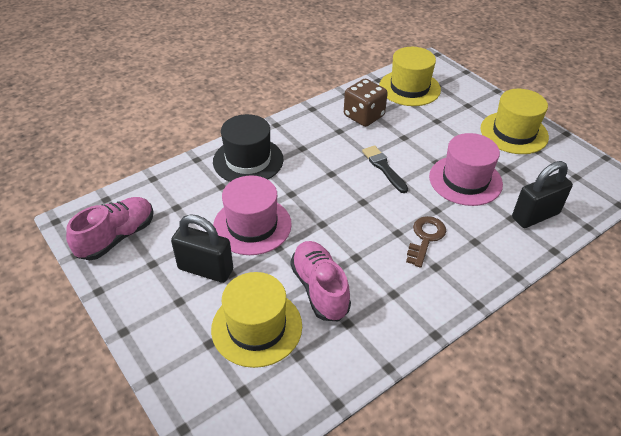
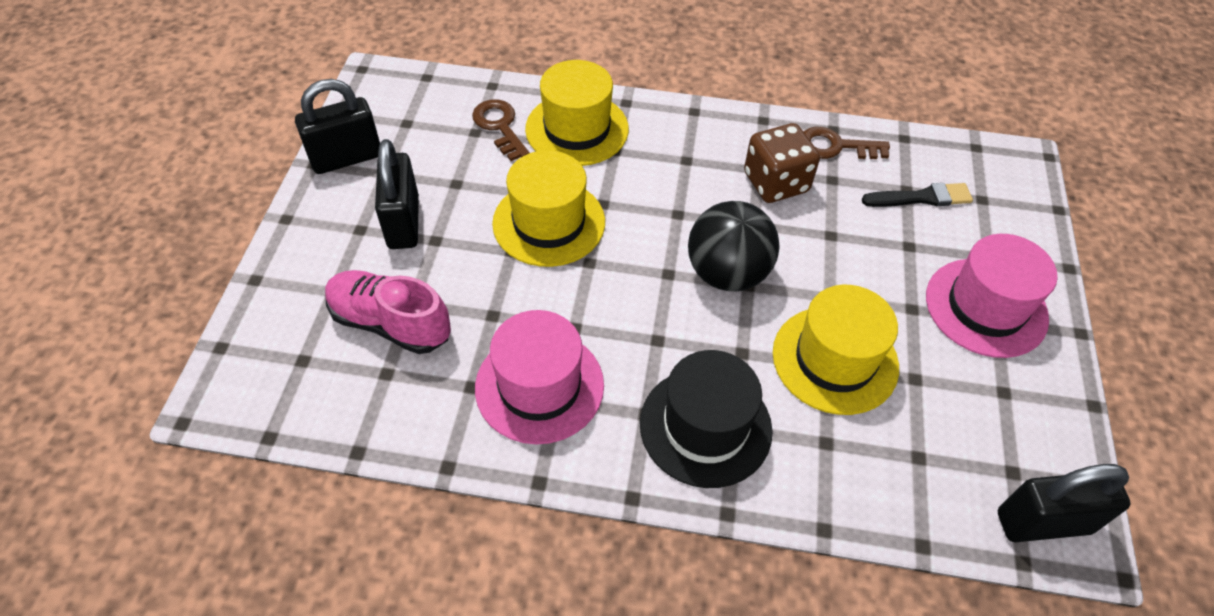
black ball: 0 -> 1
black padlock: 2 -> 3
brown key: 1 -> 2
pink shoe: 2 -> 1

